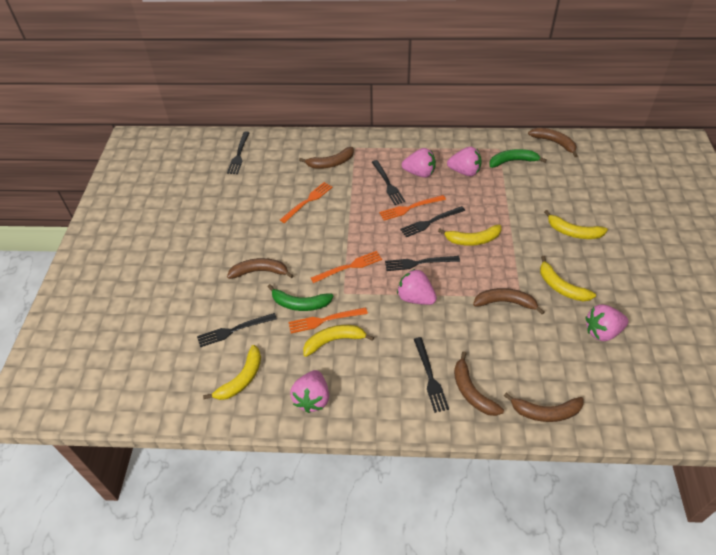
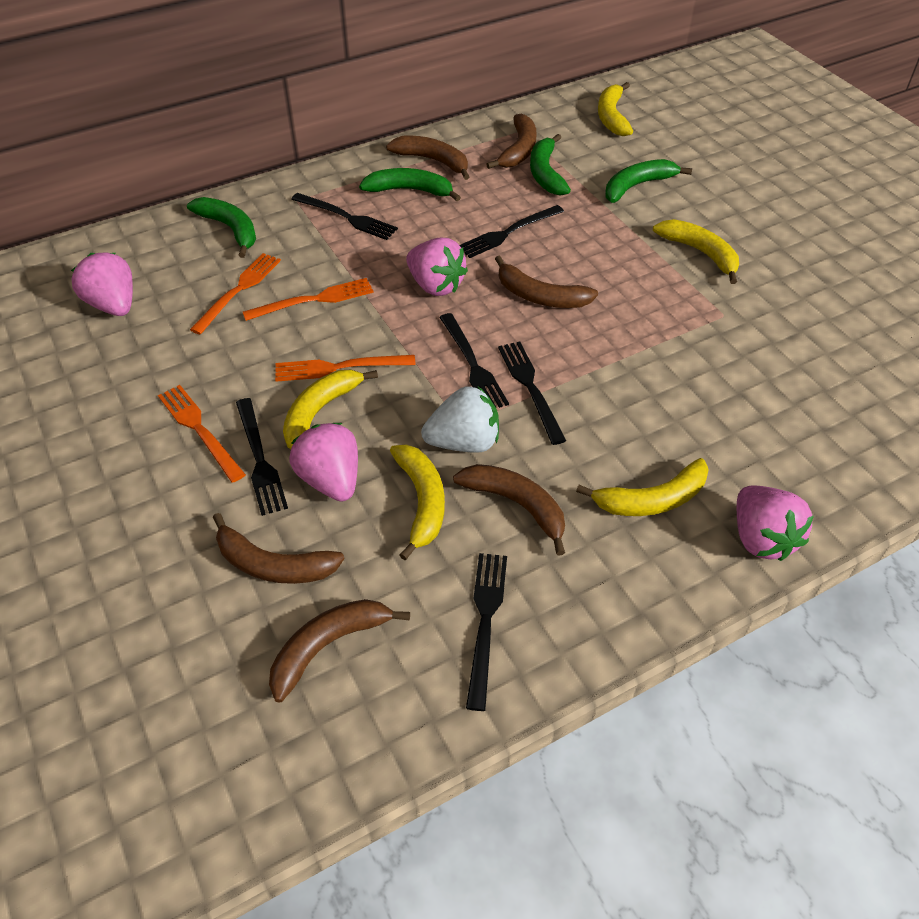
green banana: 2 -> 4
pink strawberry: 5 -> 4
white strawberry: 0 -> 1

